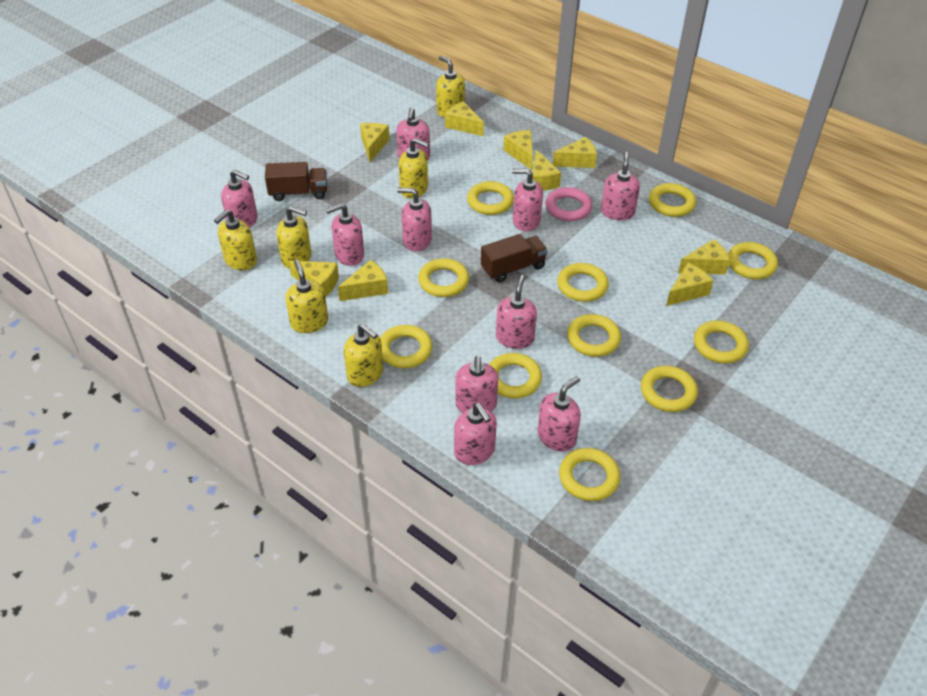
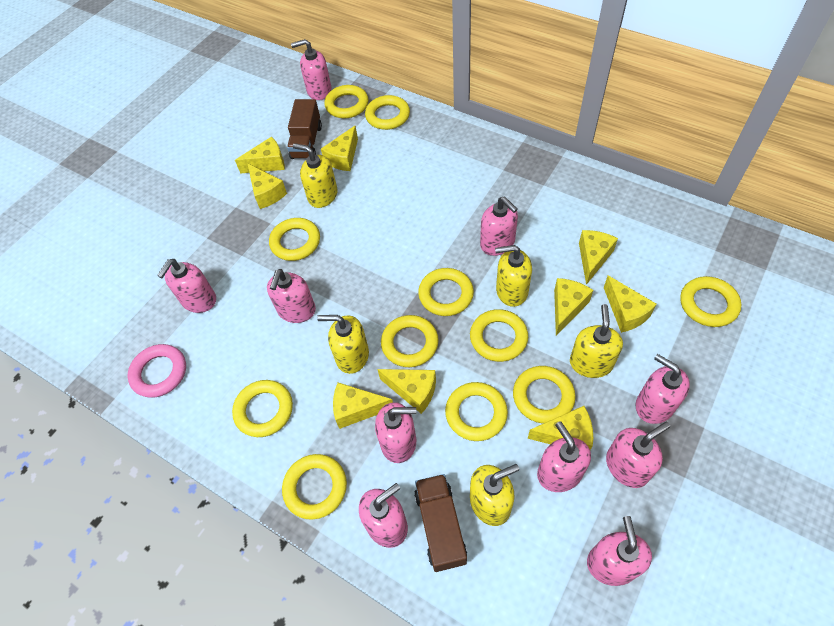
yellow soap dispenser: 6 -> 5

